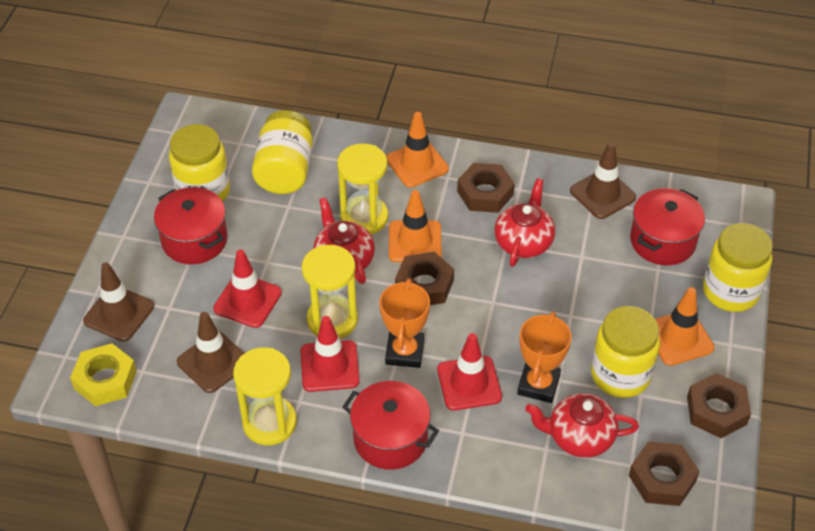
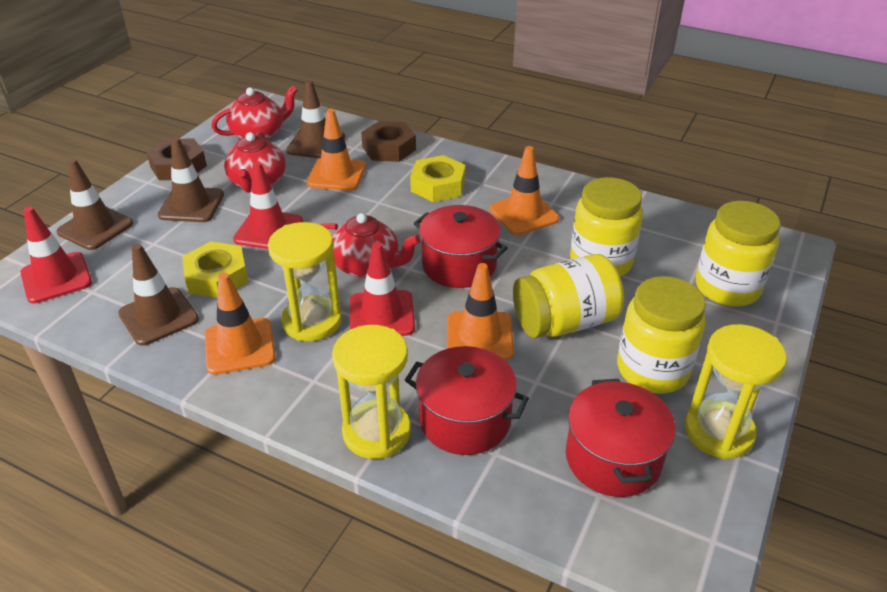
brown nut: 4 -> 2
brown traffic cone: 3 -> 4
orange traffic cone: 3 -> 4
orange trophy: 2 -> 0
yellow nut: 1 -> 2

